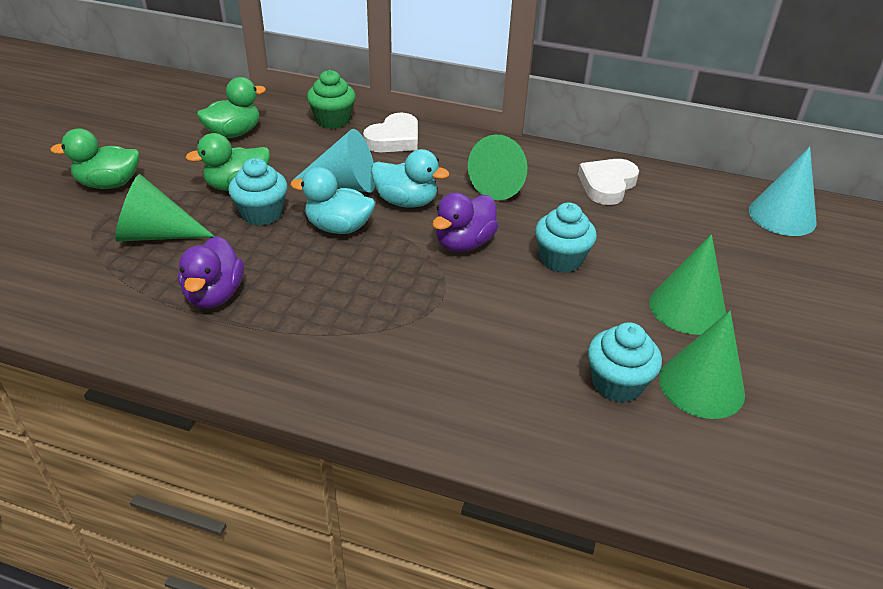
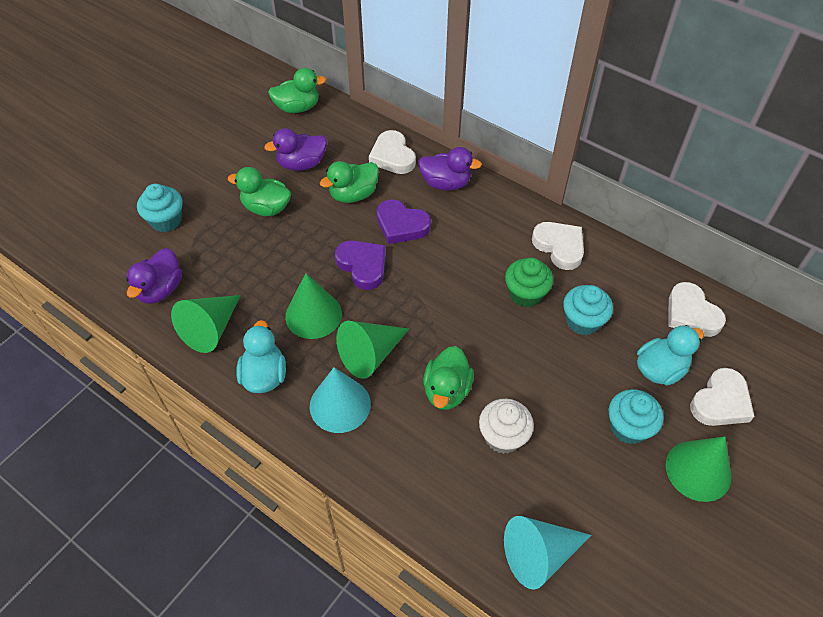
green duck: 3 -> 4
purple duck: 2 -> 3
purple heart: 0 -> 2
white cupcake: 0 -> 1
white heart: 2 -> 4

